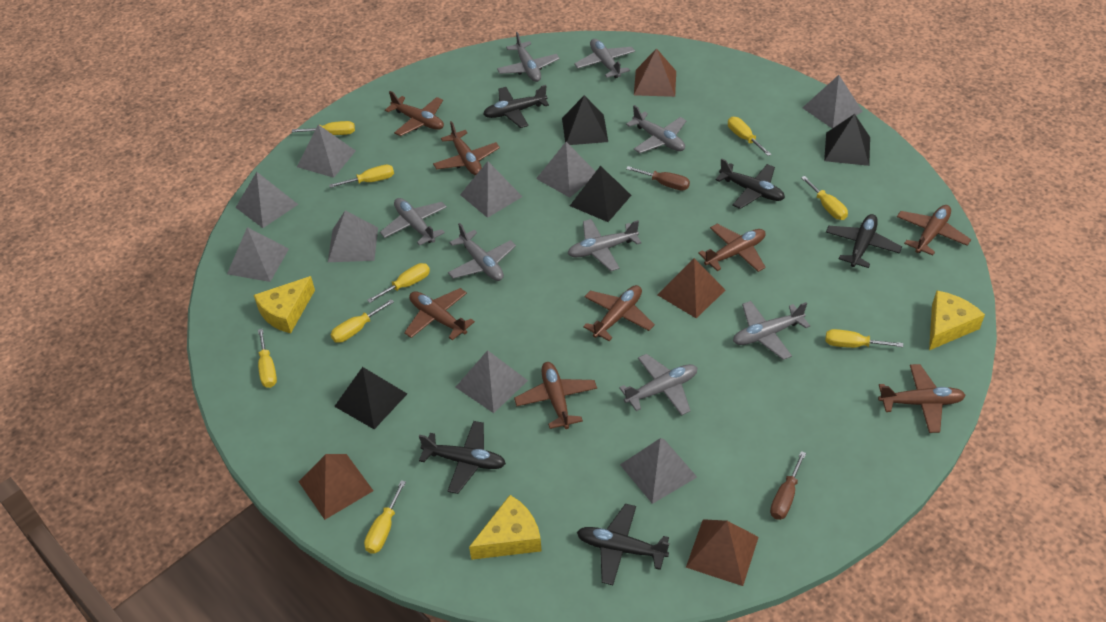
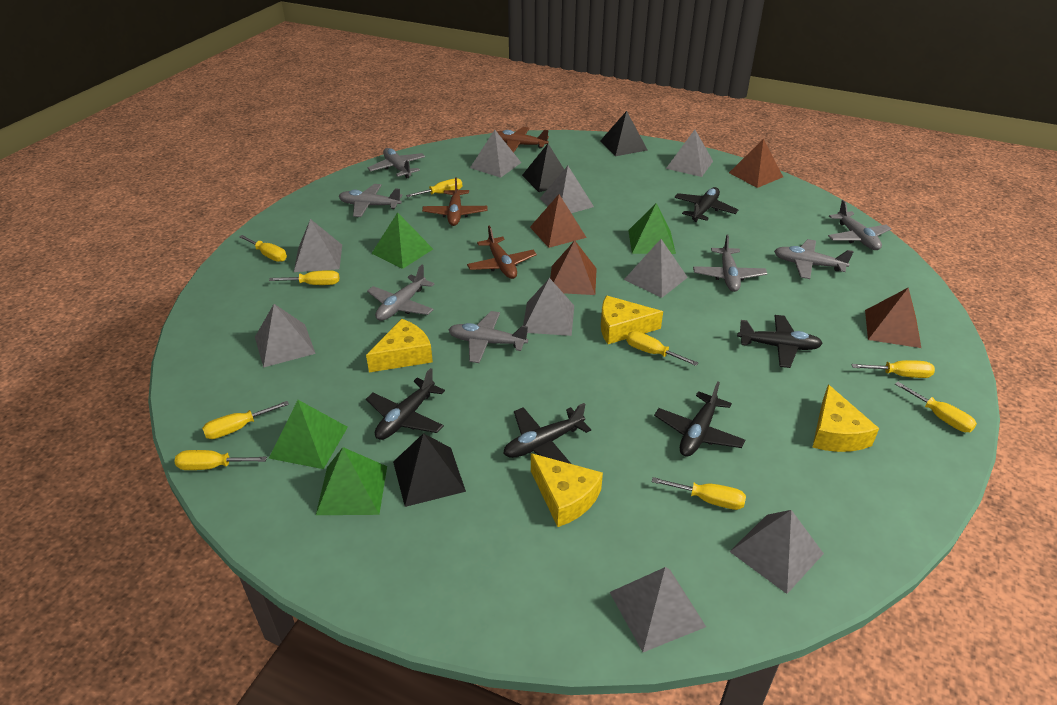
black pyramid: 4 -> 3
brown plane: 8 -> 3
brown screwdriver: 2 -> 0
green pyramid: 0 -> 4
grey plane: 8 -> 7
yellow cheese: 3 -> 4

